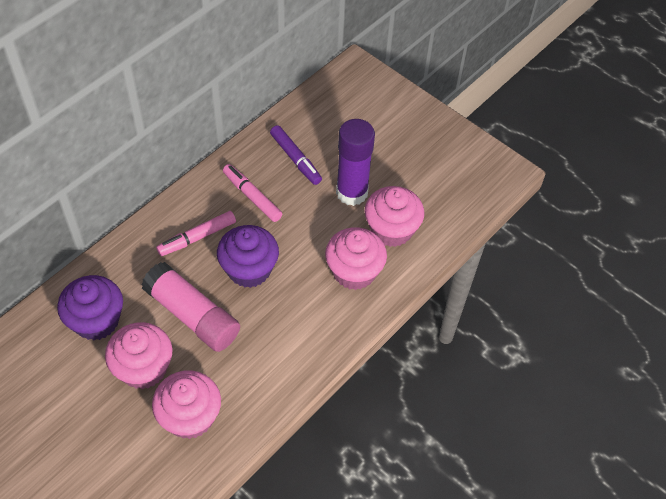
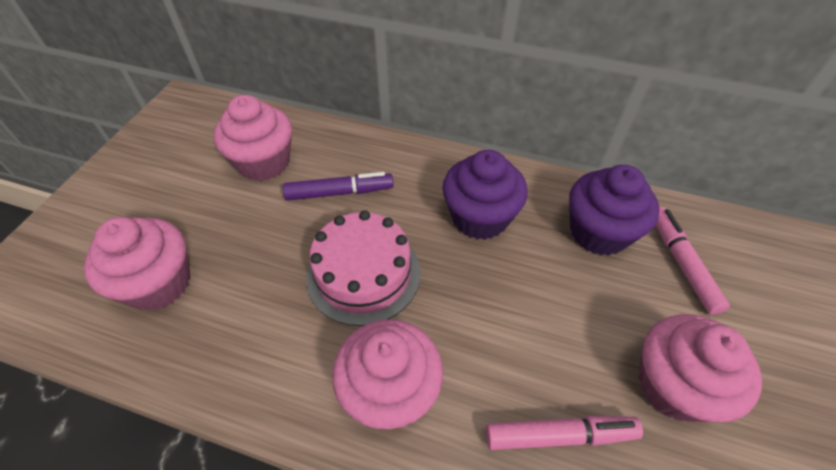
pink cake: 0 -> 1
pink glue stick: 1 -> 0
purple glue stick: 1 -> 0

